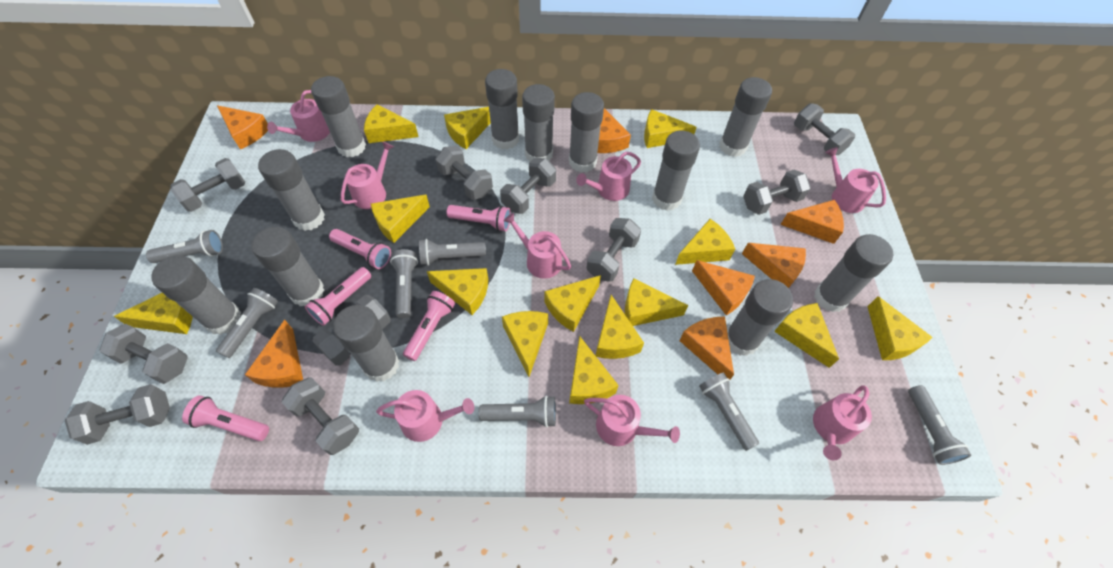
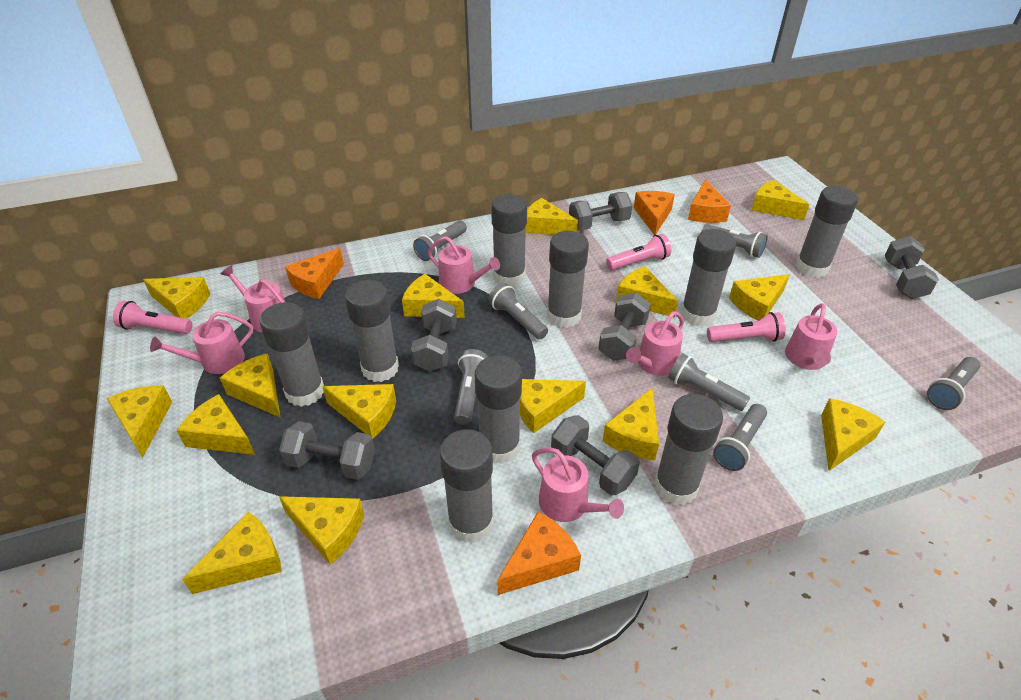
grey dumbbell: 10 -> 6
grey glue stick: 12 -> 9
orange cheese: 7 -> 4
pink flashlight: 5 -> 3
pink watering can: 8 -> 6
yellow cheese: 14 -> 15

